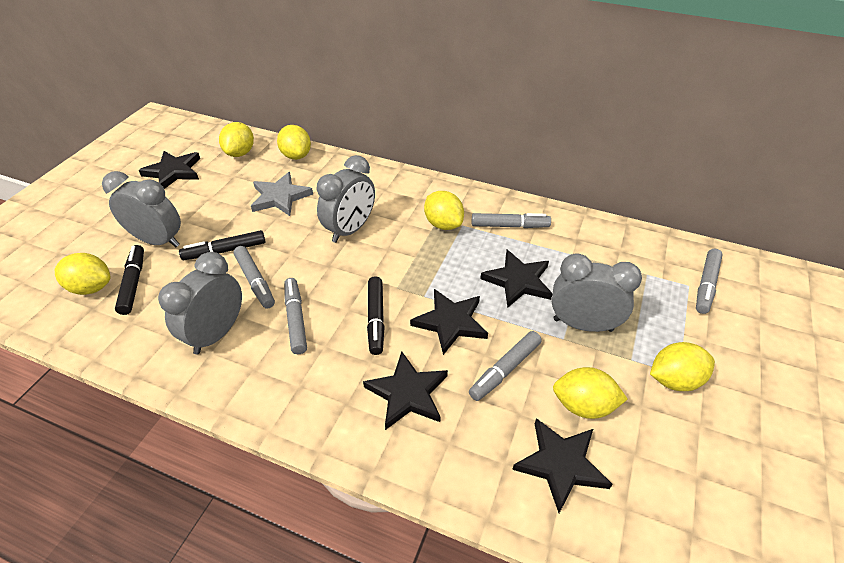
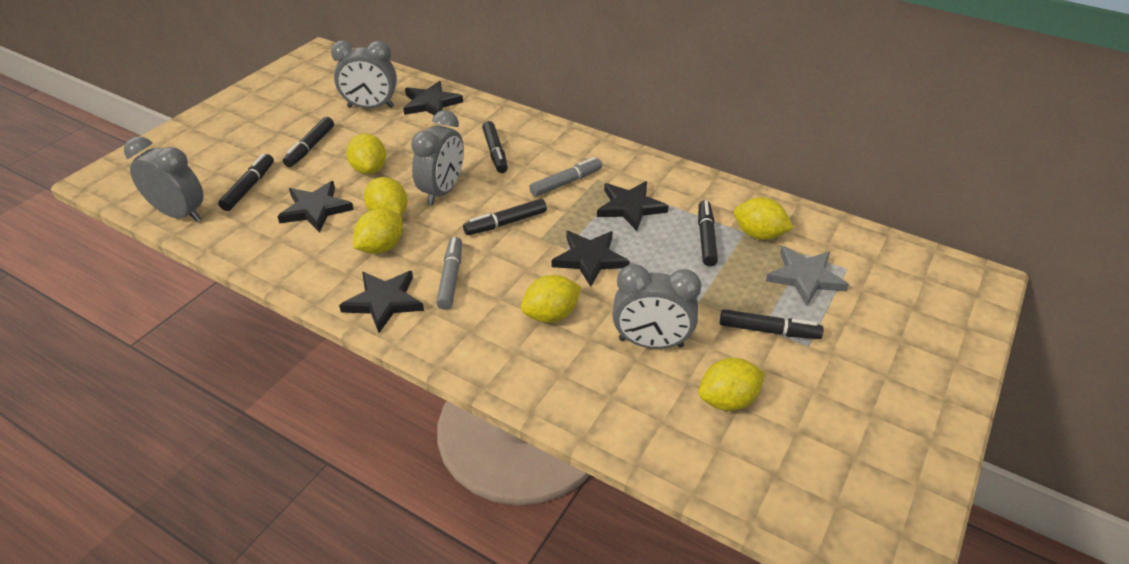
black marker: 3 -> 6
grey marker: 5 -> 2

